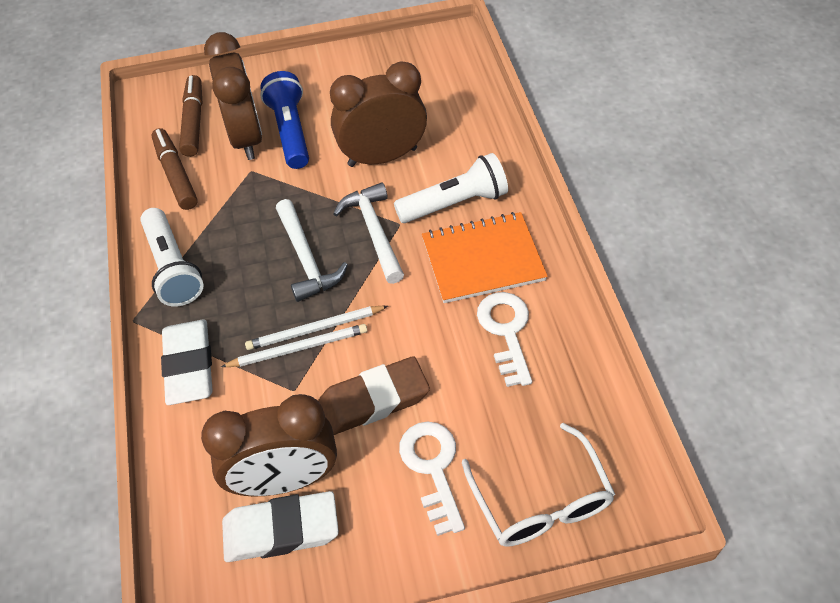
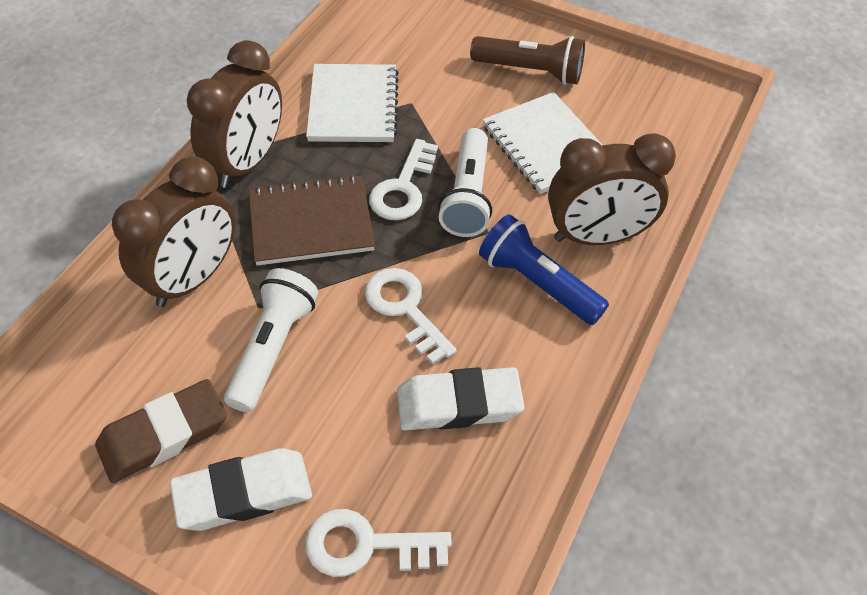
brown flashlight: 0 -> 1
brown marker: 2 -> 0
brown notebook: 0 -> 1
orange notebook: 1 -> 0
white glasses: 1 -> 0
white hammer: 2 -> 0
white key: 2 -> 3
white notebook: 0 -> 2
white pencil: 2 -> 0

